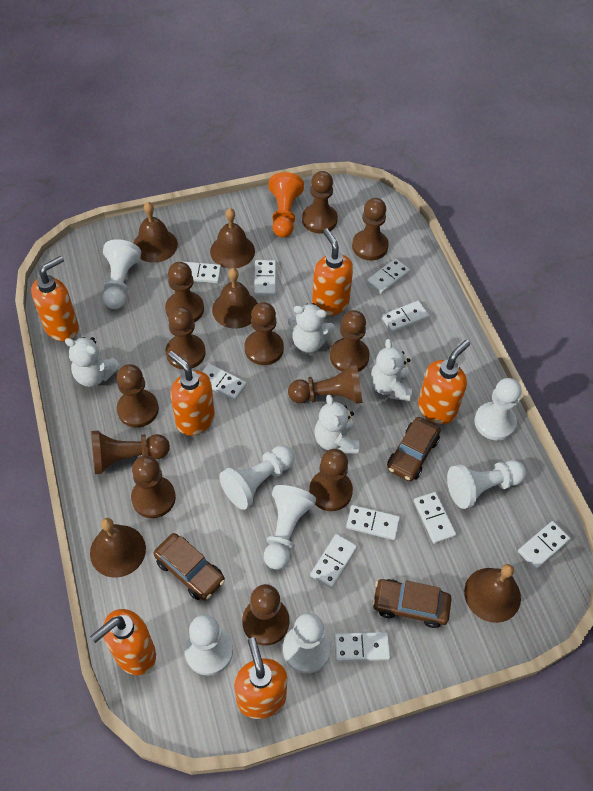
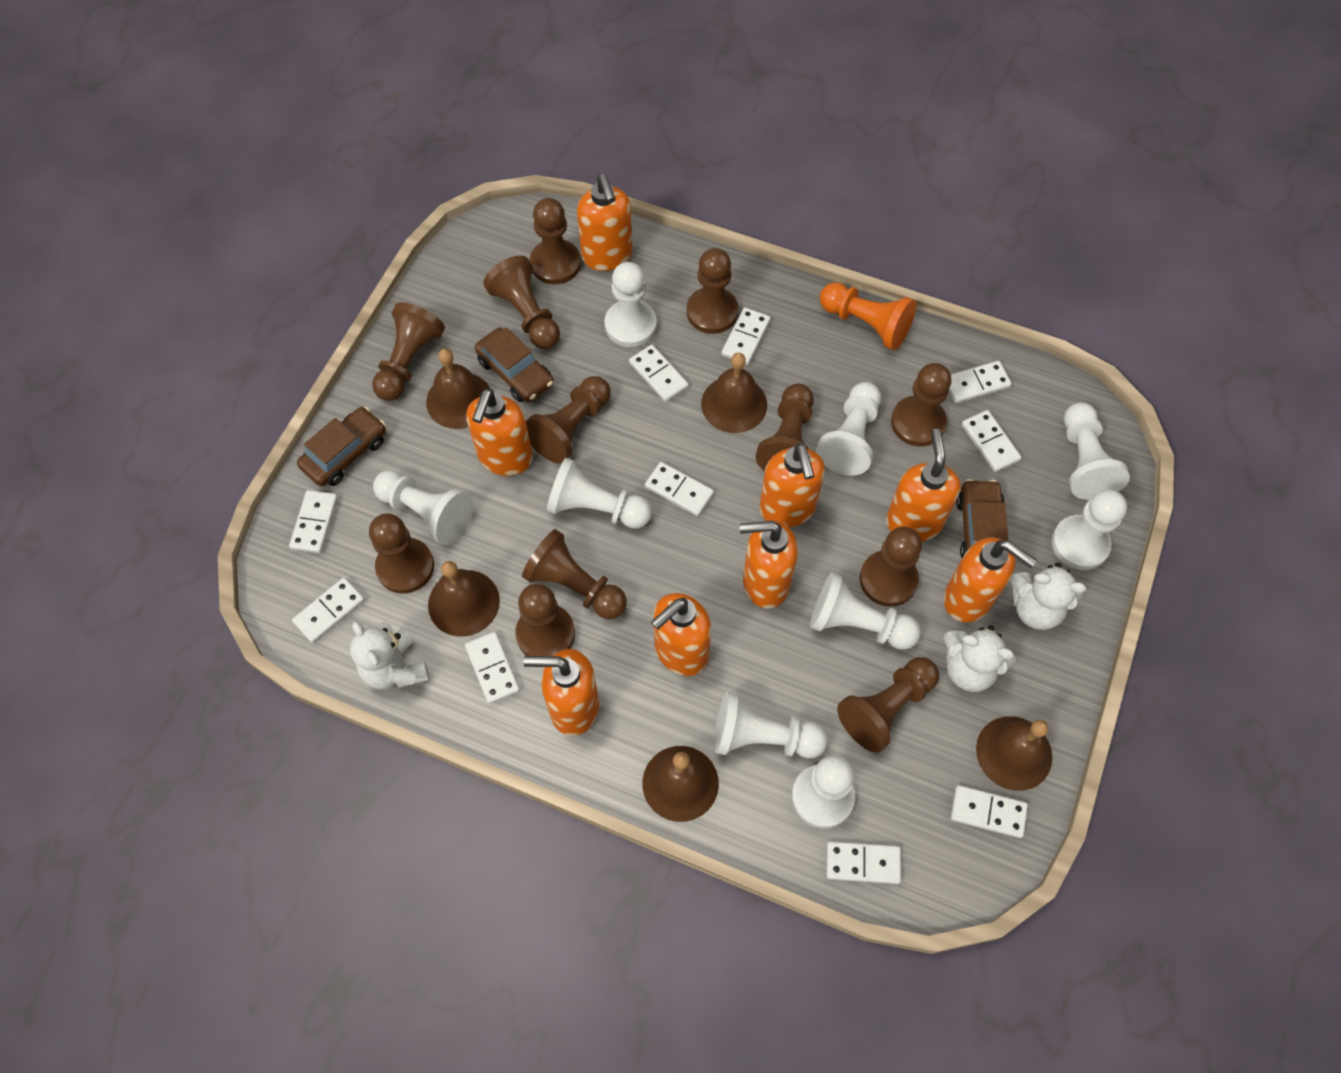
orange soap dispenser: 6 -> 8
white pawn: 7 -> 9
white teddy bear: 4 -> 3

